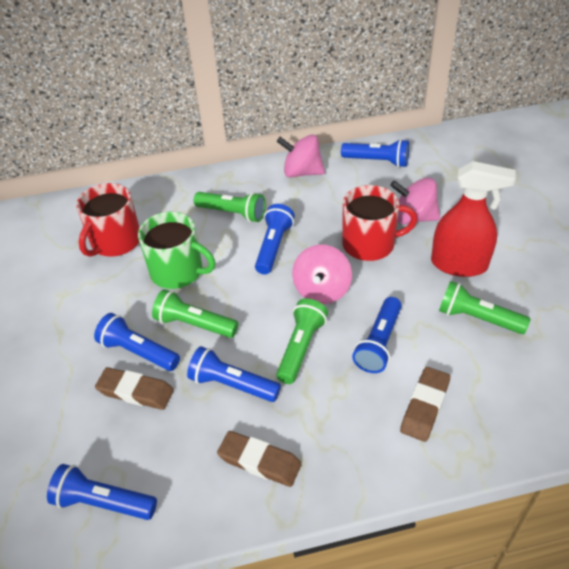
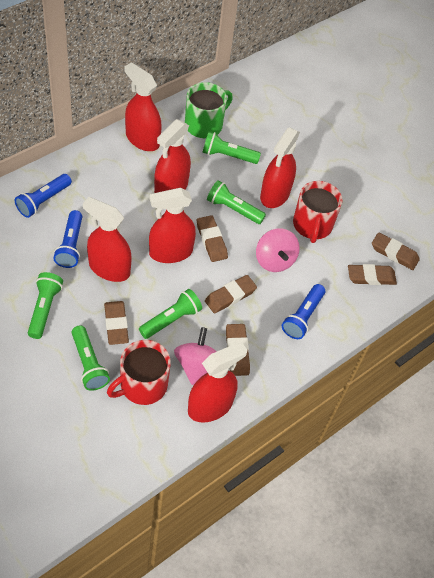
blue flashlight: 6 -> 3
brown eraser: 3 -> 6
green flashlight: 4 -> 5
pink spinning top: 3 -> 2
red spray bottle: 1 -> 6

